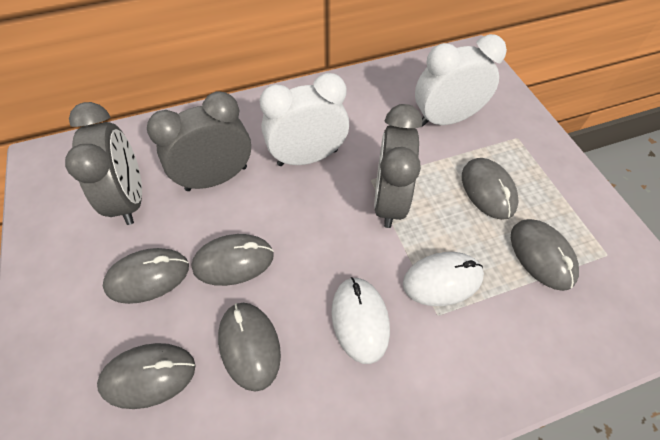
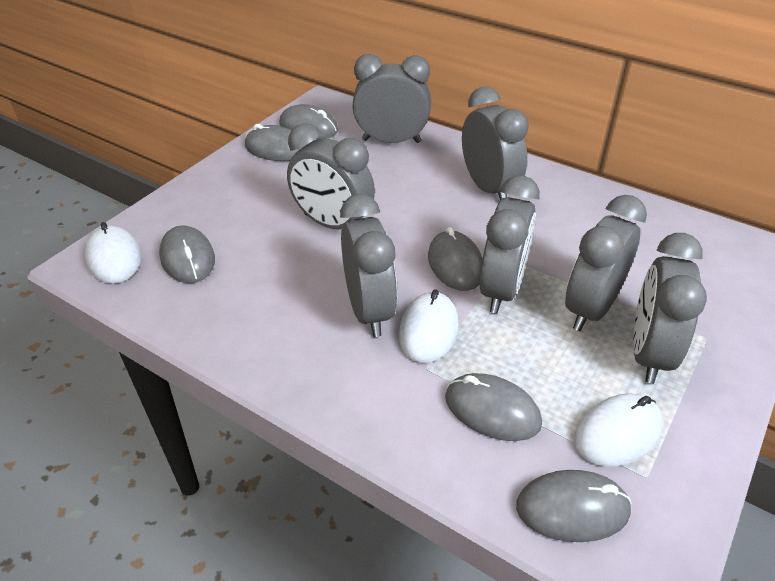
grey clock: 3 -> 7
white clock: 2 -> 0
white mouse: 2 -> 3

